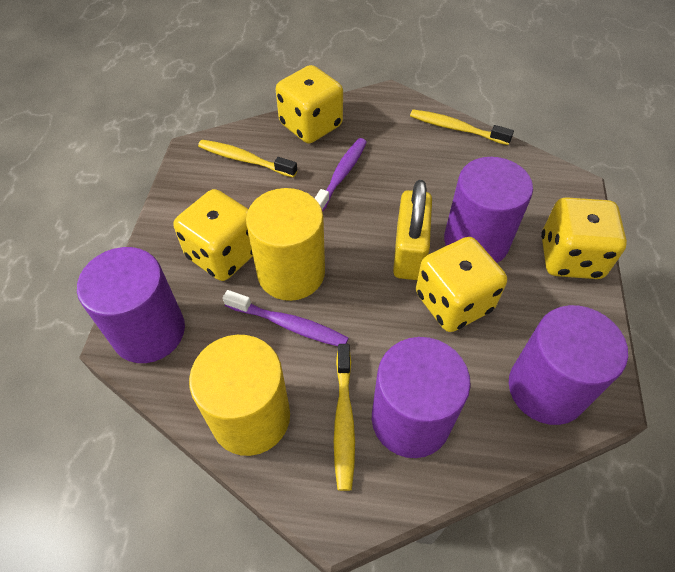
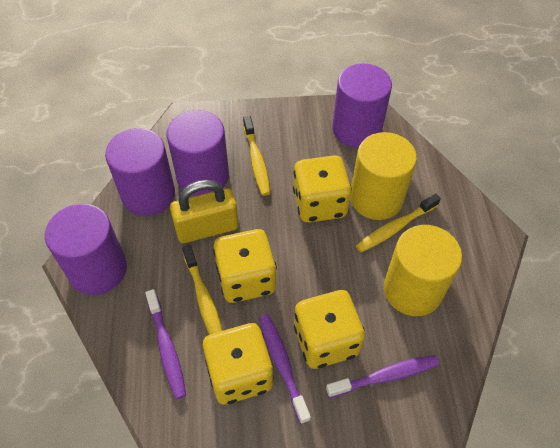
purple toothbrush: 2 -> 3

